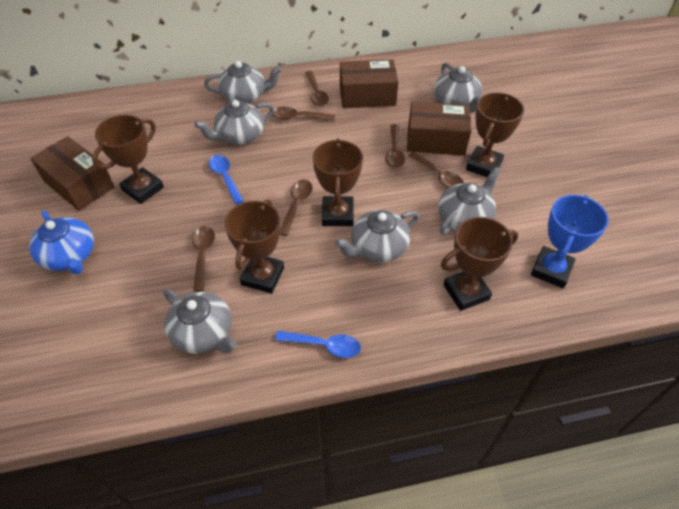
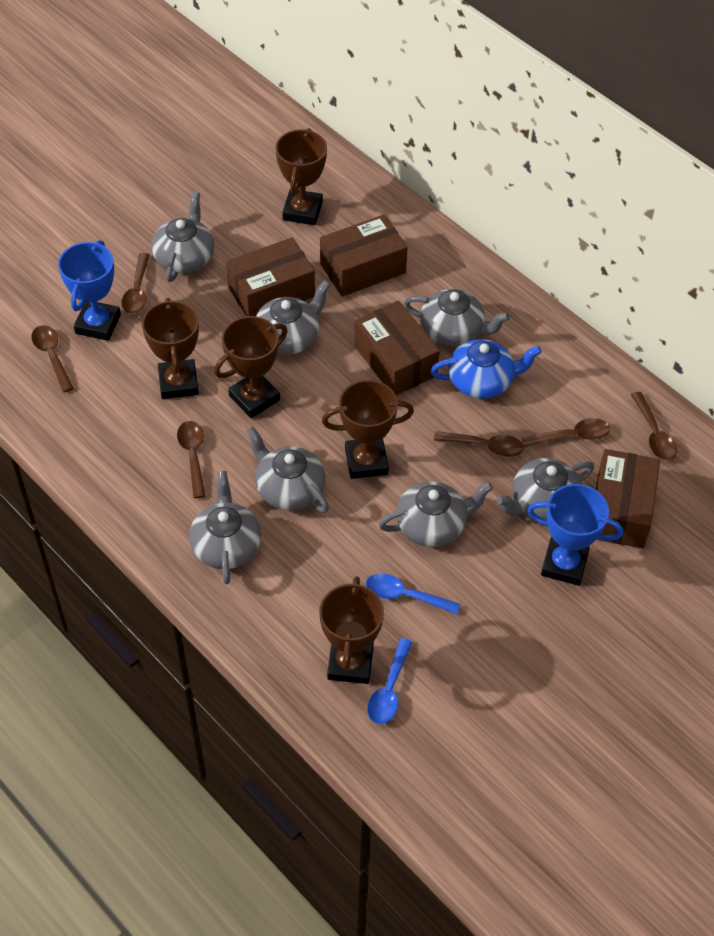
blue trophy: 1 -> 2
brown box: 3 -> 4
grey teapot: 6 -> 7

